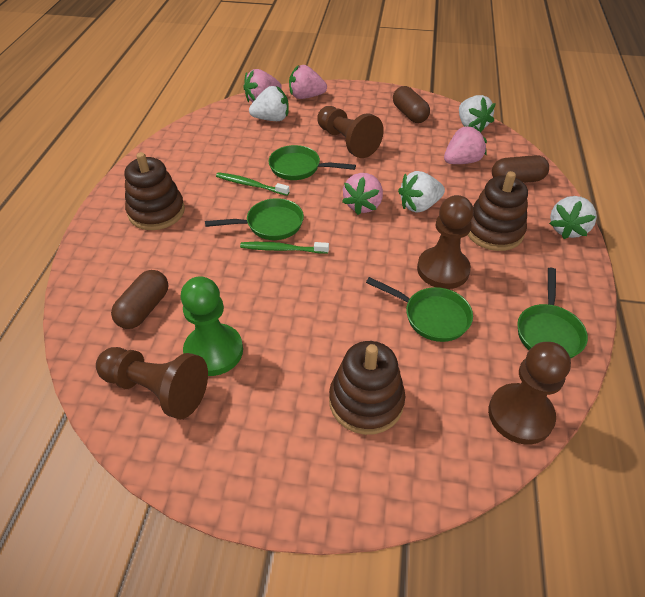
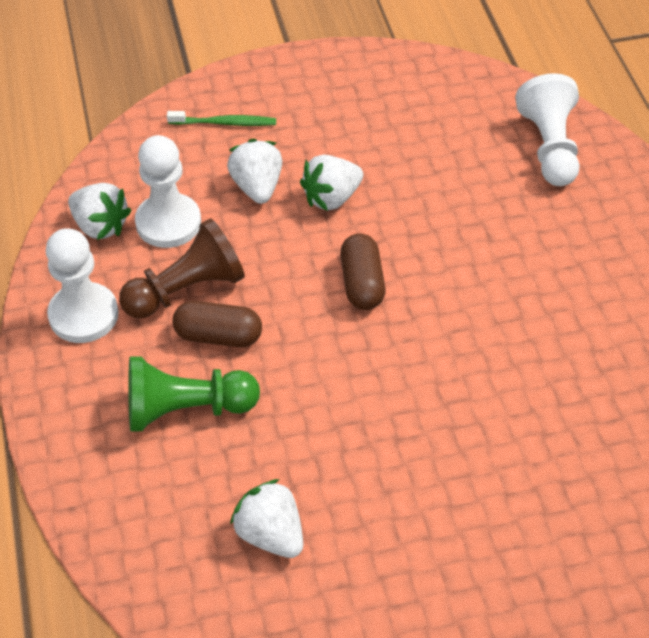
brown capsule: 3 -> 2
brown pawn: 4 -> 1
brown stacking toy: 3 -> 0
green pan: 4 -> 0
green toothbrush: 2 -> 1
pink strawberry: 4 -> 0
white pawn: 0 -> 3

